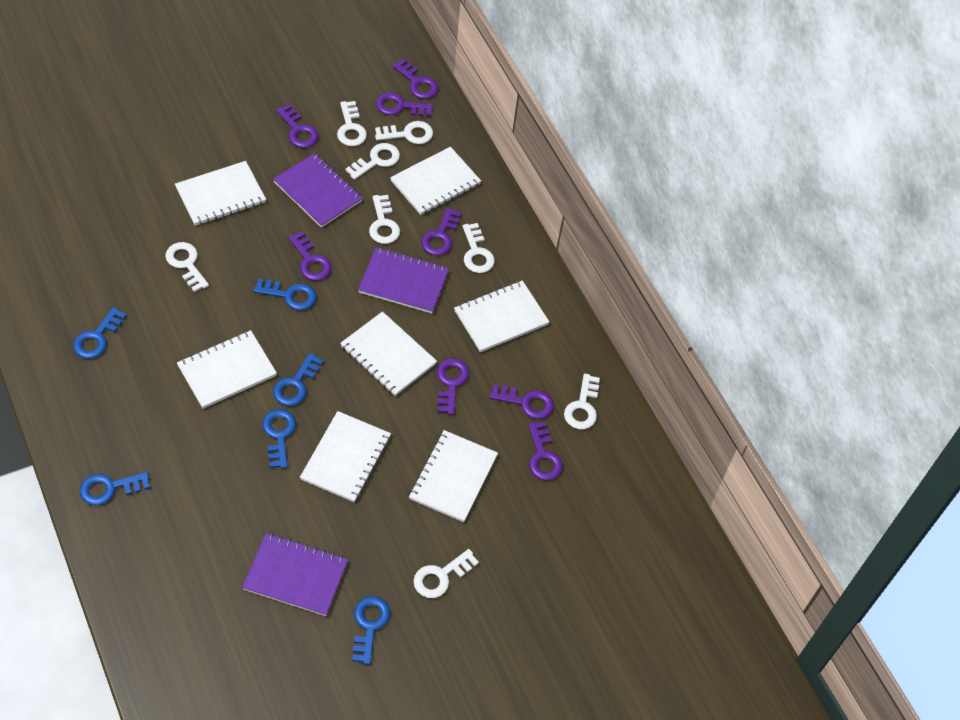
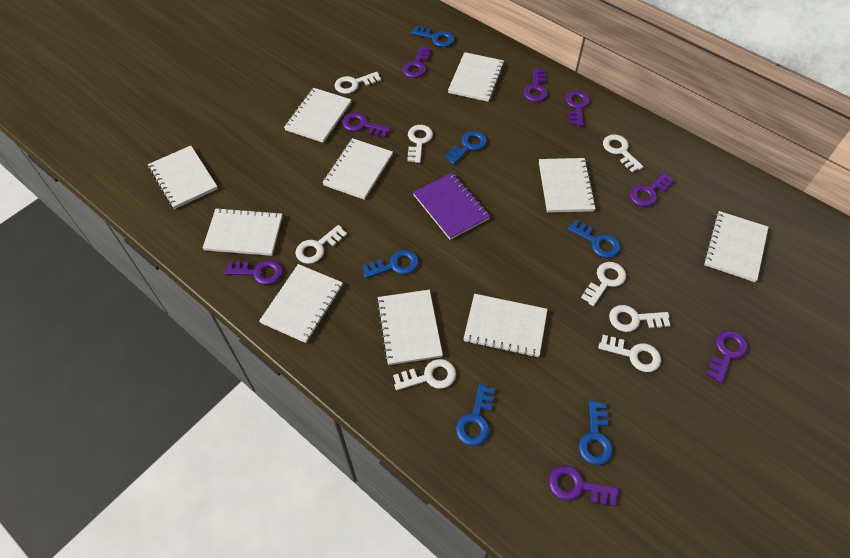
purple notebook: 3 -> 1
white notebook: 7 -> 10

